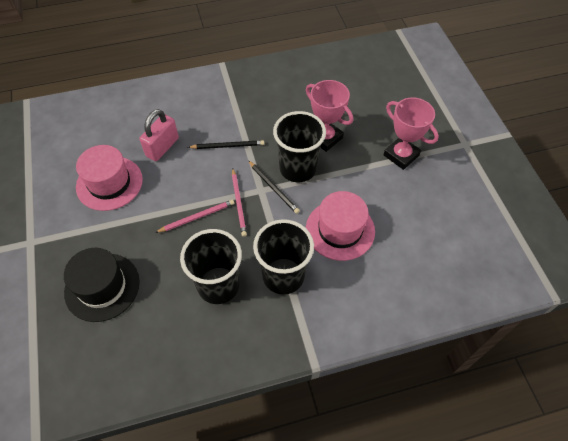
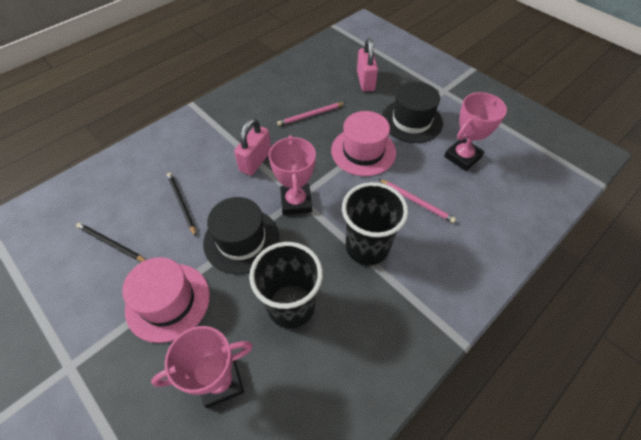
black cup: 3 -> 2
black hat: 1 -> 2
pink padlock: 1 -> 2
pink trophy: 2 -> 3

